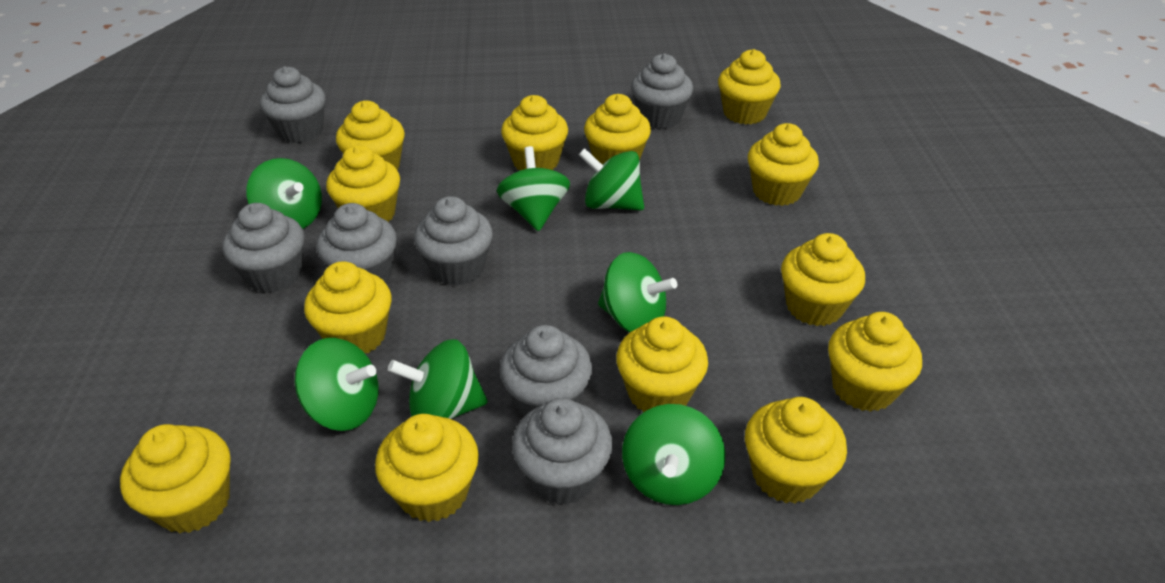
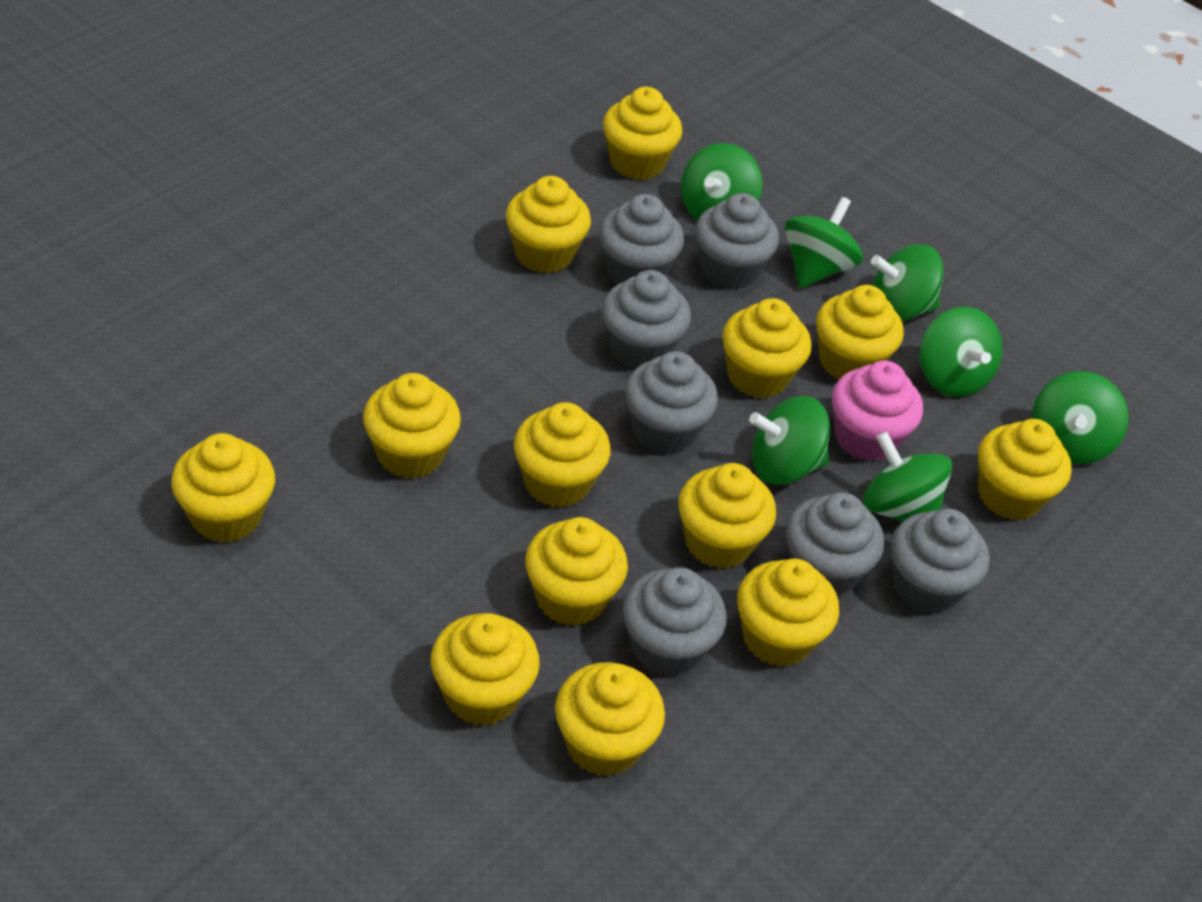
pink cupcake: 0 -> 1

